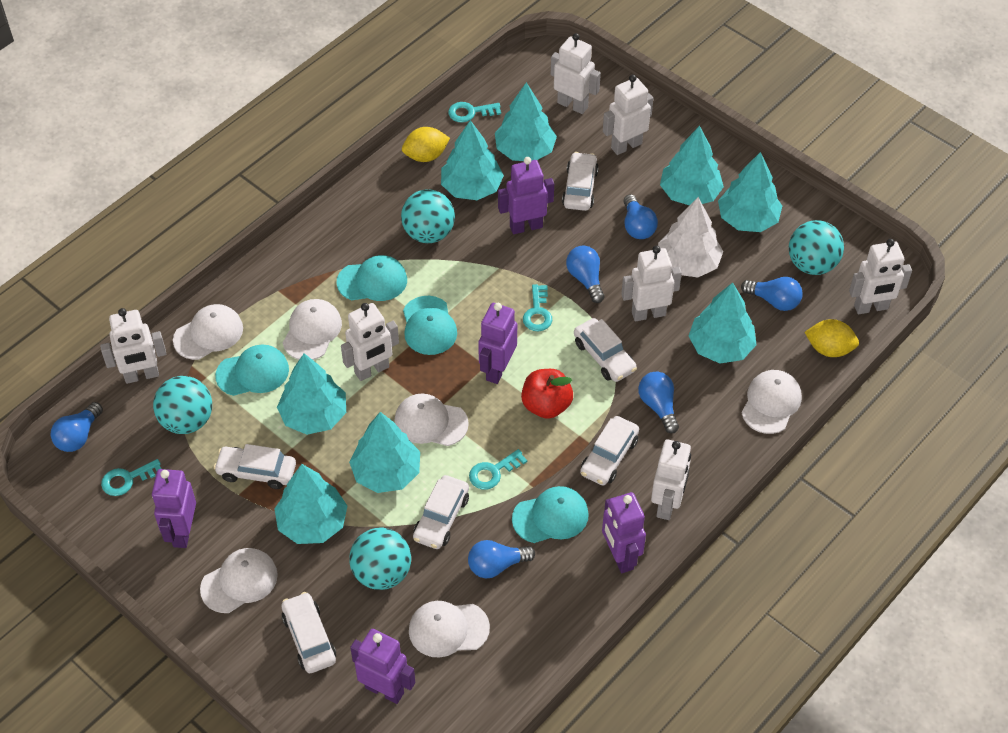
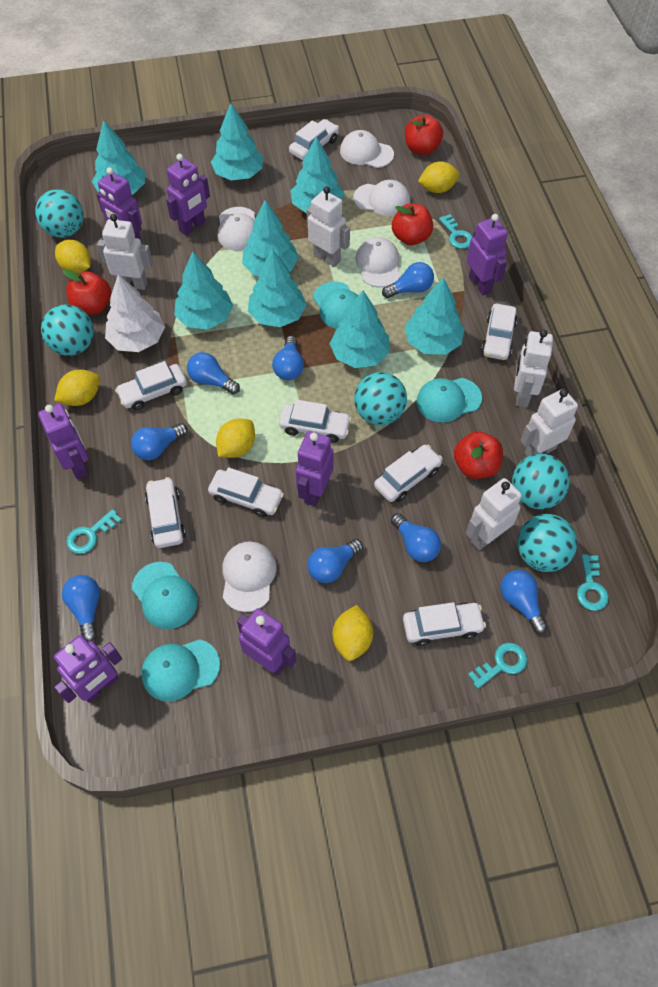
blue light bulb: 6 -> 8
purple robot: 5 -> 7
red apple: 1 -> 4
turquoise ball: 4 -> 5
white cap: 6 -> 5
white car: 6 -> 8
white robot: 7 -> 5
yellow lemon: 2 -> 5

